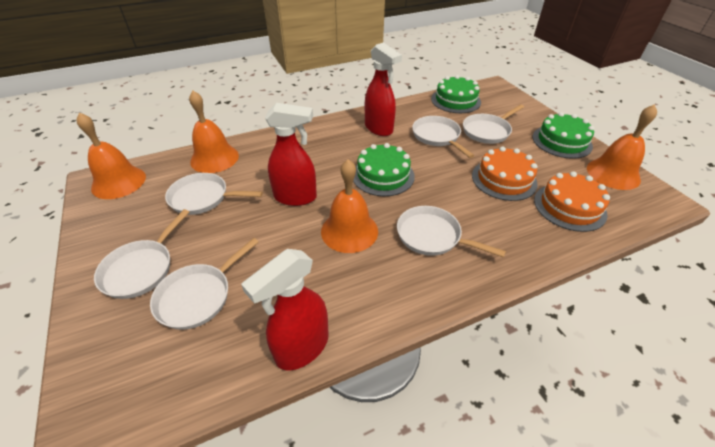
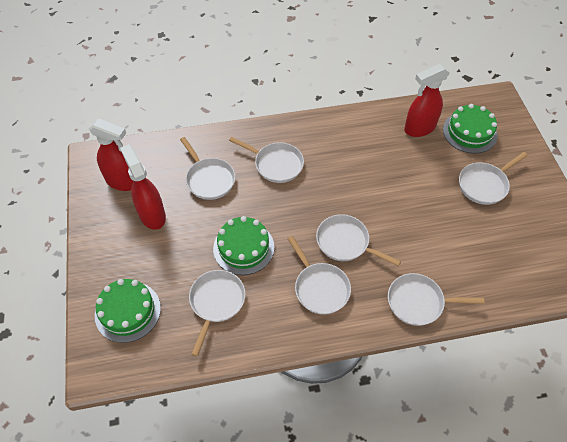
orange bell: 4 -> 0
orange cake: 2 -> 0
white pan: 6 -> 7

